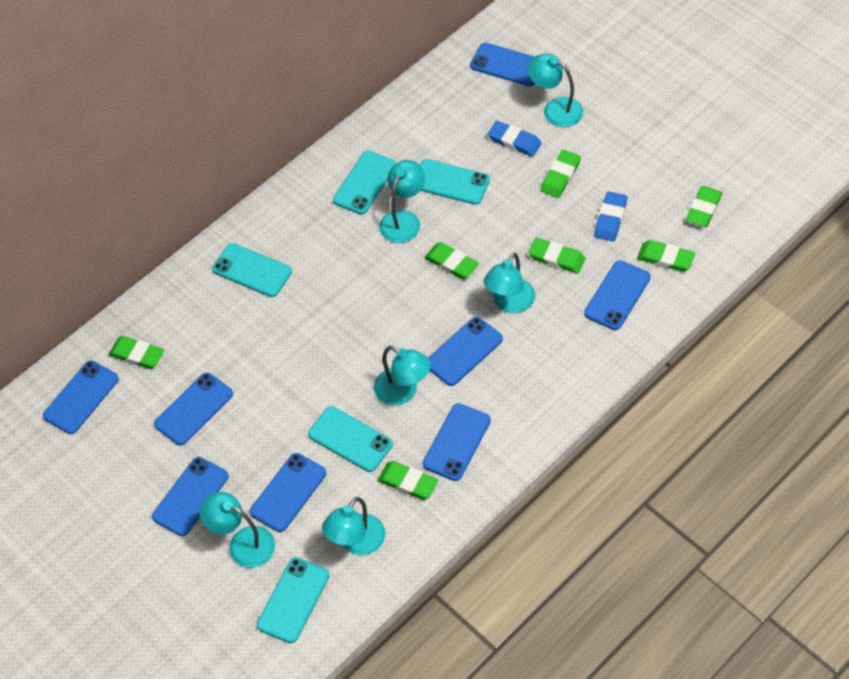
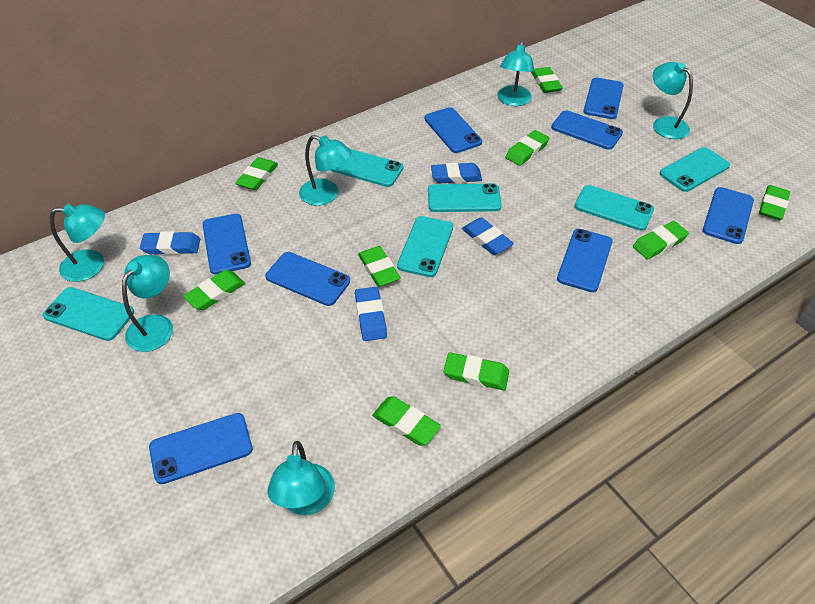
blue eraser: 2 -> 4
green eraser: 7 -> 9
turquoise phone: 5 -> 6

